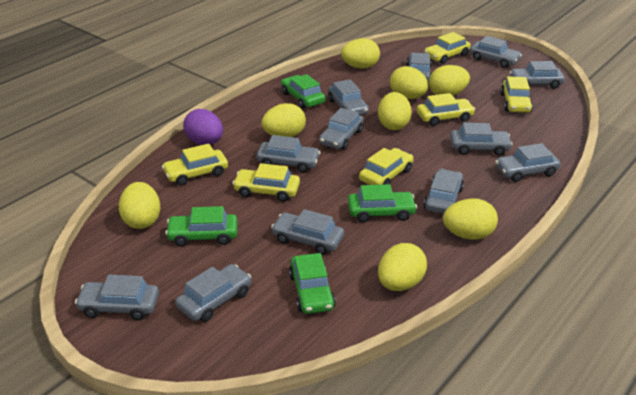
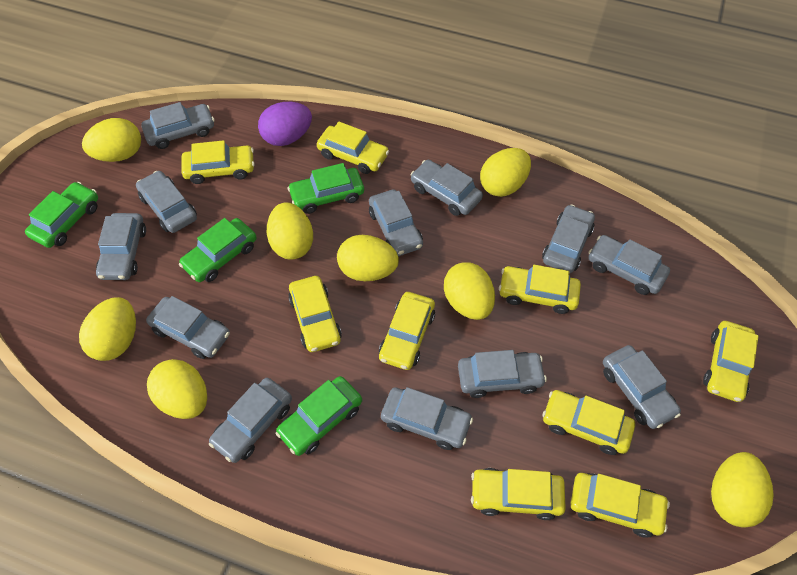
yellow car: 6 -> 9

